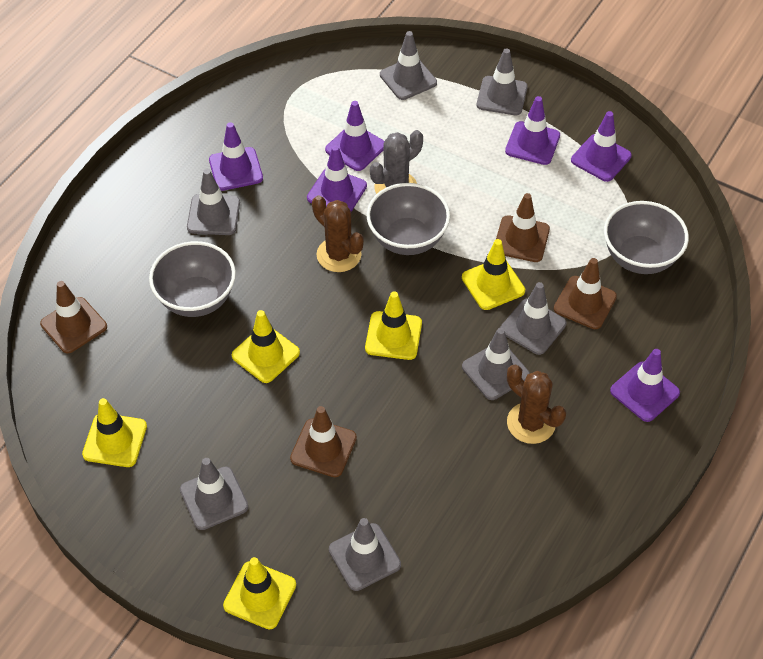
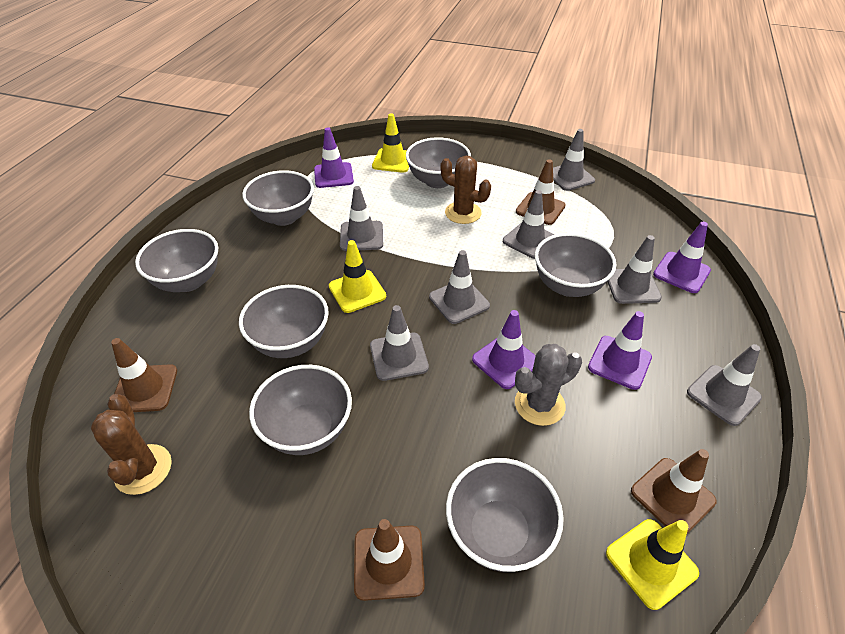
grey bowl: 3 -> 7
purple traffic cone: 6 -> 4
yellow traffic cone: 5 -> 3

